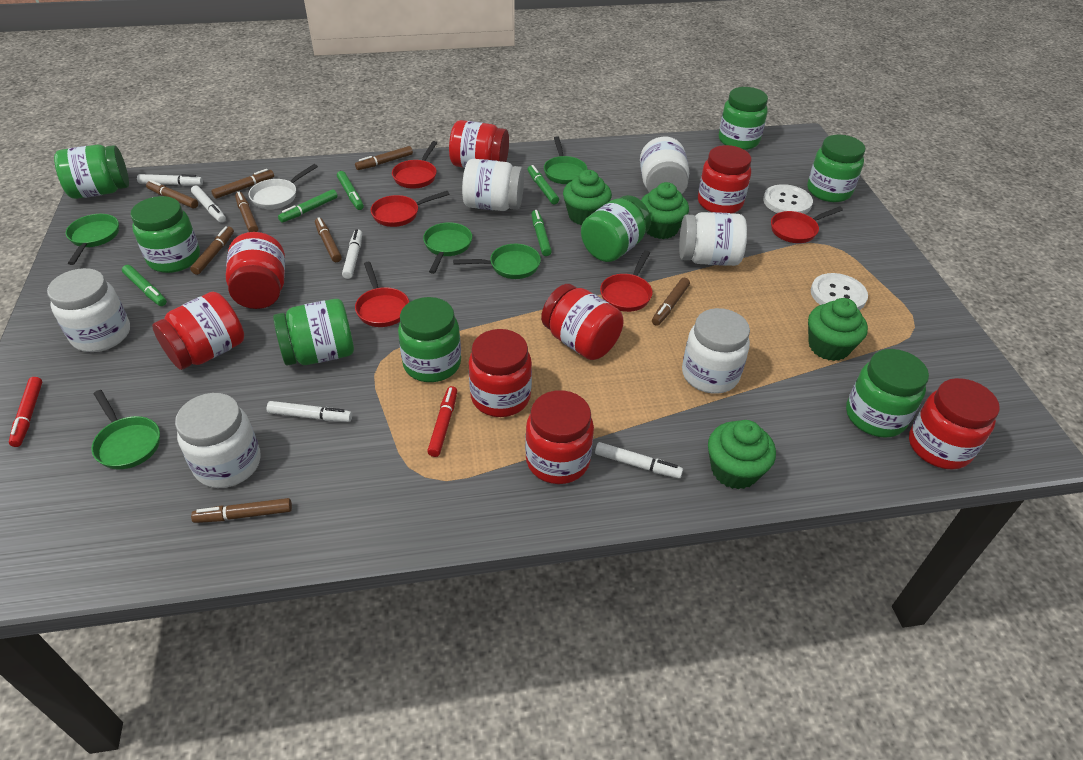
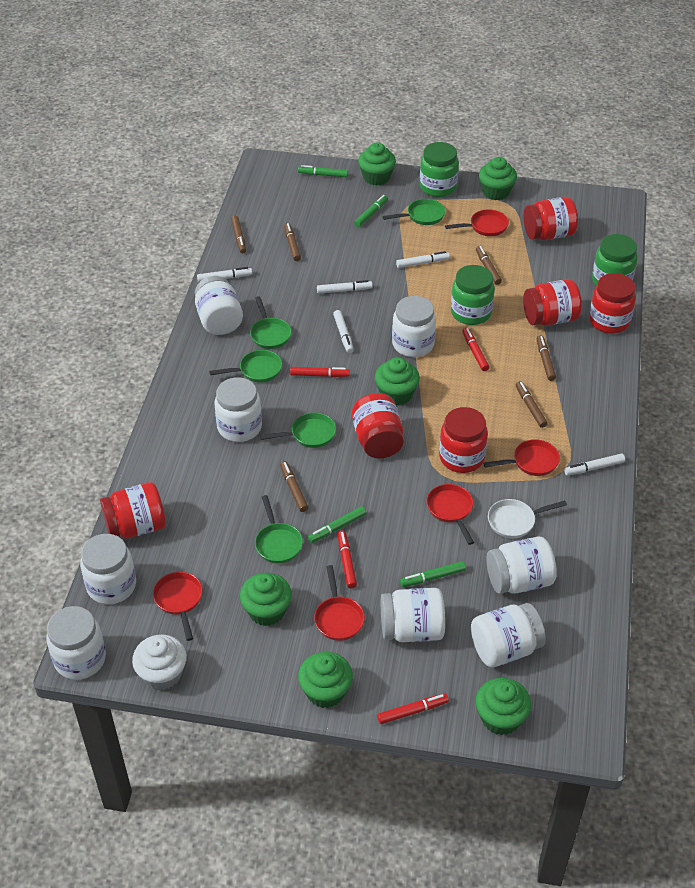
brown marker: 8 -> 6
green cupcake: 4 -> 6
green jar: 8 -> 3
green marker: 5 -> 4
red jar: 8 -> 6
red marker: 2 -> 4
white button: 2 -> 0
white cupcake: 0 -> 1
white jar: 6 -> 8

